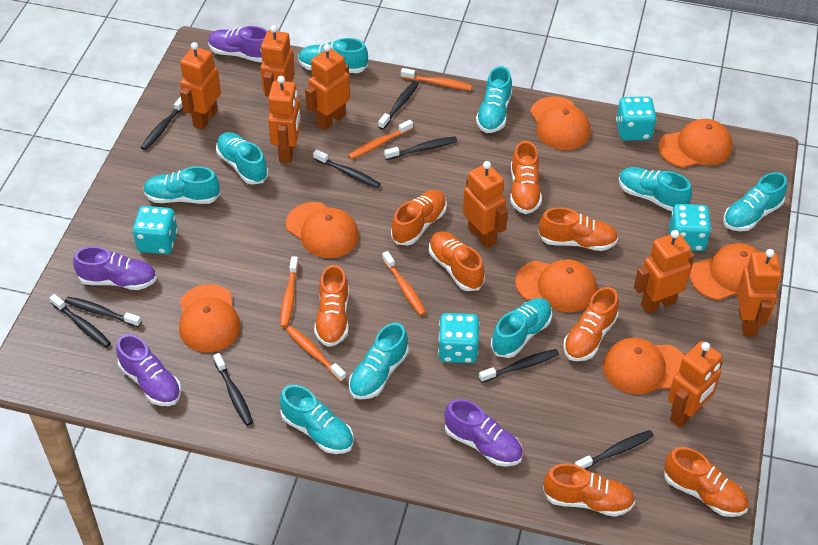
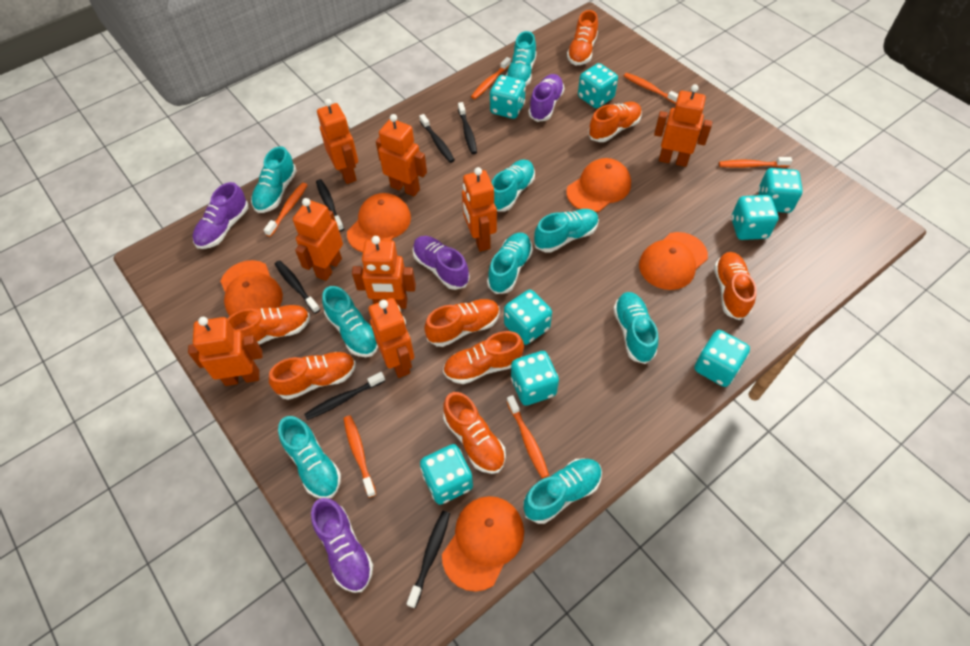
black toothbrush: 9 -> 6
orange cap: 7 -> 5
orange toothbrush: 5 -> 6
turquoise dice: 4 -> 8

